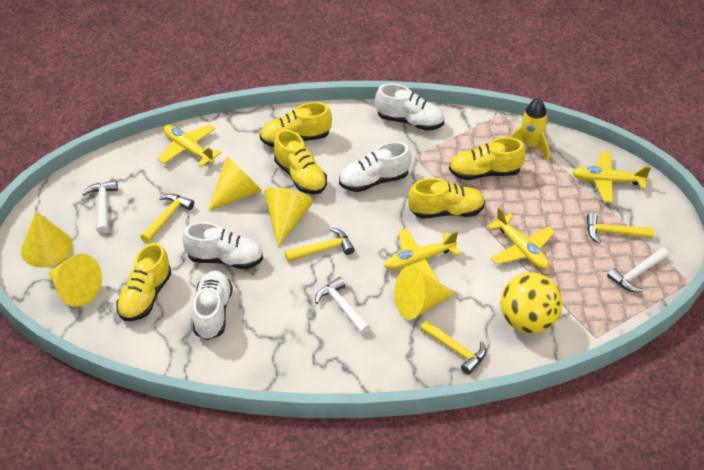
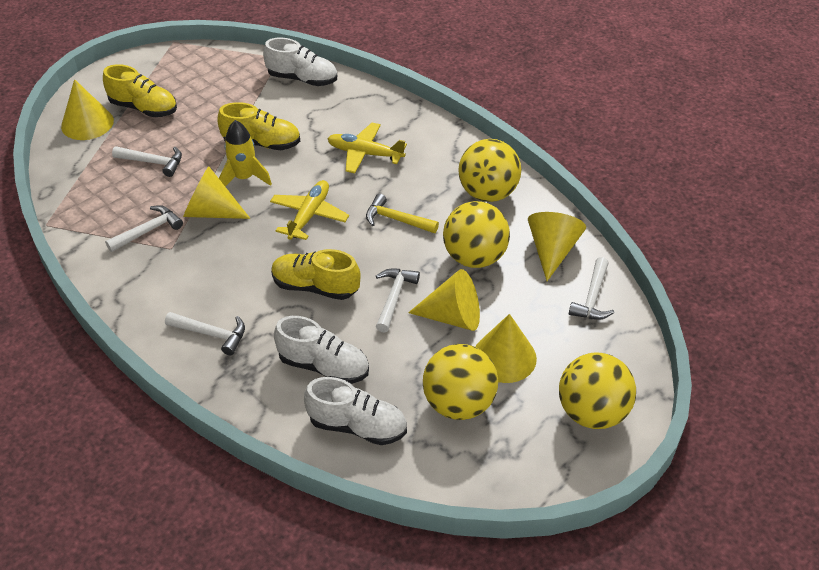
white hammer: 3 -> 5
white shoe: 4 -> 3
yellow ball: 1 -> 4
yellow hammer: 4 -> 1
yellow plane: 4 -> 2
yellow shoe: 5 -> 3

